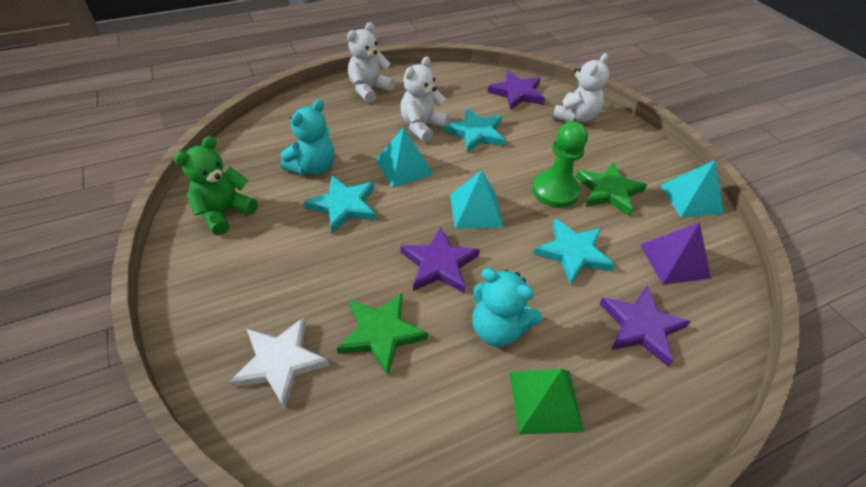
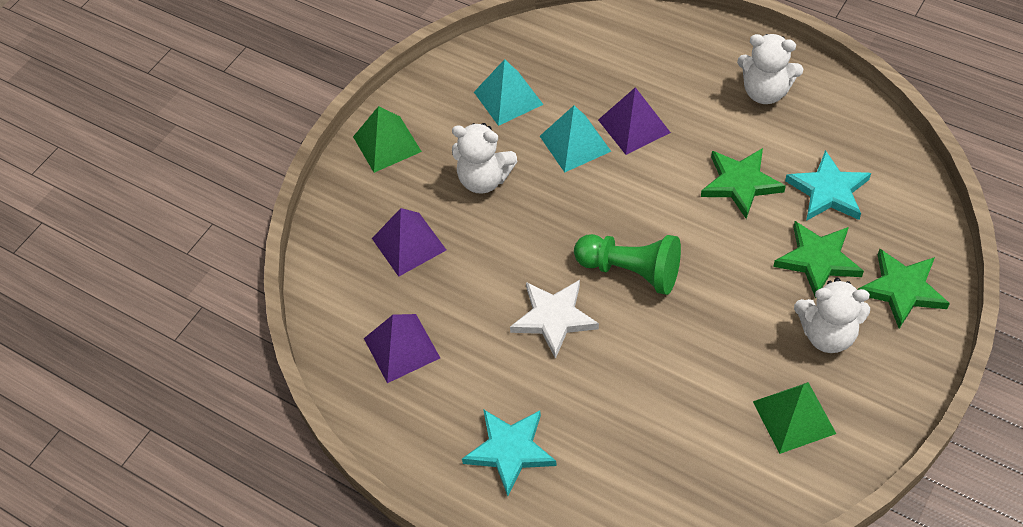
green pyramid: 1 -> 2
green star: 2 -> 3
green teddy bear: 1 -> 0
purple pyramid: 1 -> 3
purple star: 3 -> 0
turquoise pyramid: 3 -> 2
turquoise star: 3 -> 2
turquoise teddy bear: 2 -> 0

